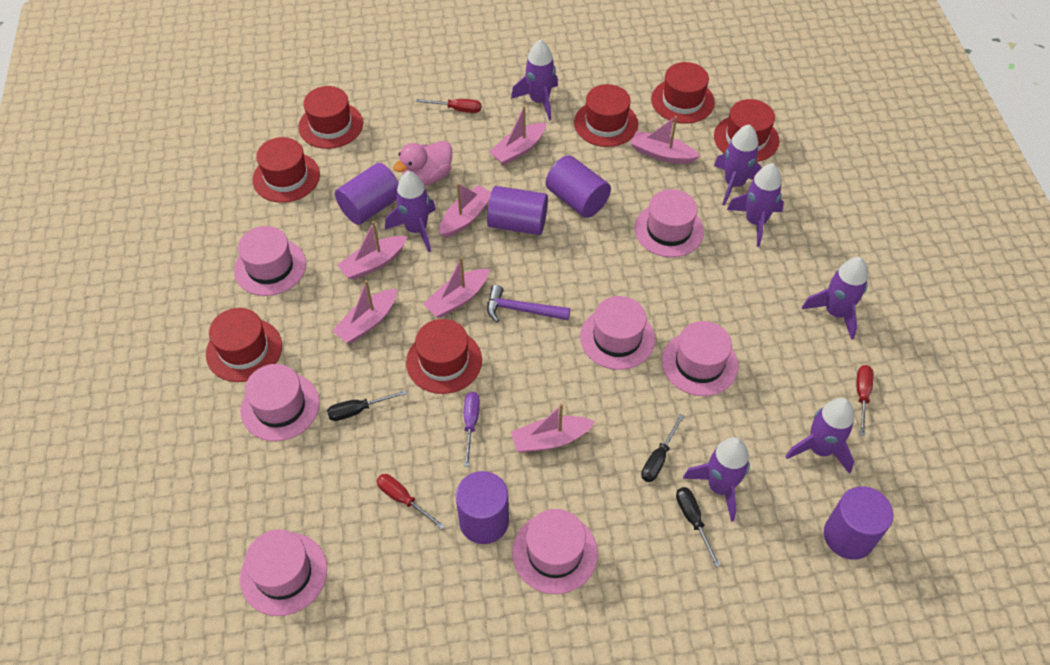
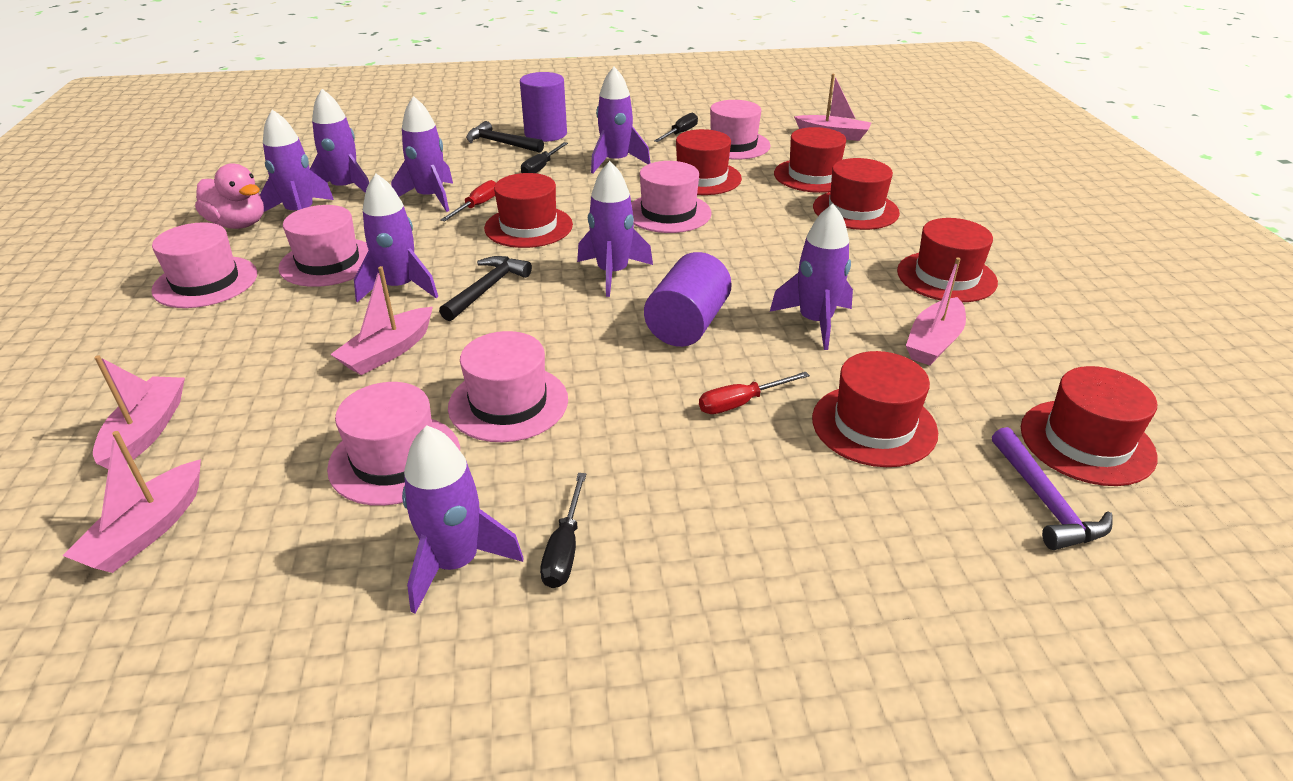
black hammer: 0 -> 2
pink boat: 7 -> 5
pink hat: 7 -> 6
purple cylinder: 5 -> 2
purple rocket: 7 -> 8
purple screwdriver: 1 -> 0
red screwdriver: 3 -> 2

